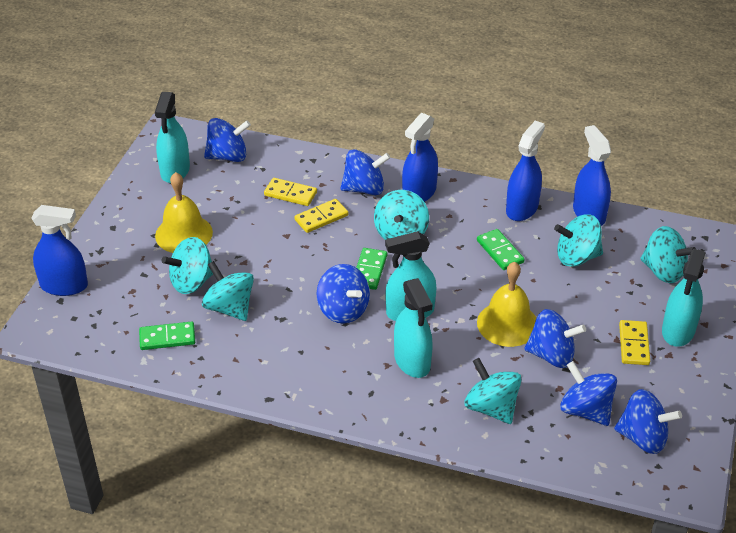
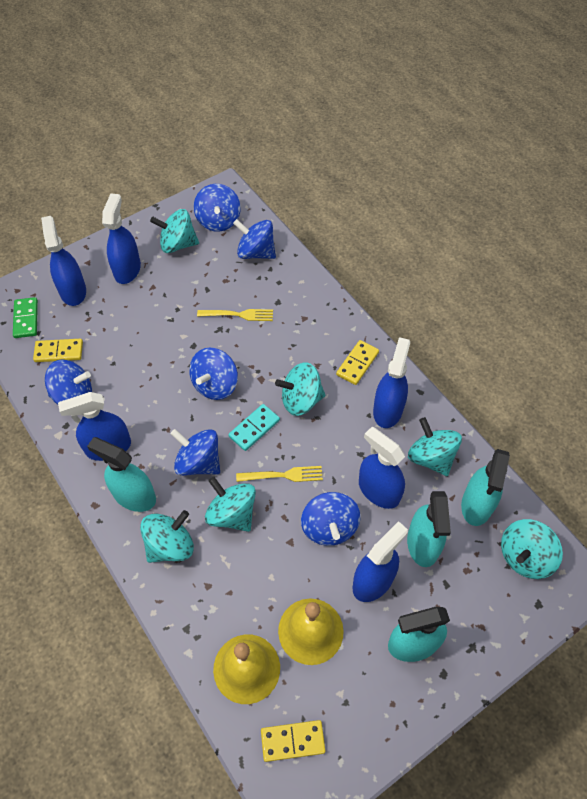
blue spray bottle: 4 -> 6
green domino: 3 -> 1
turquoise domino: 0 -> 1
yellow fork: 0 -> 2

